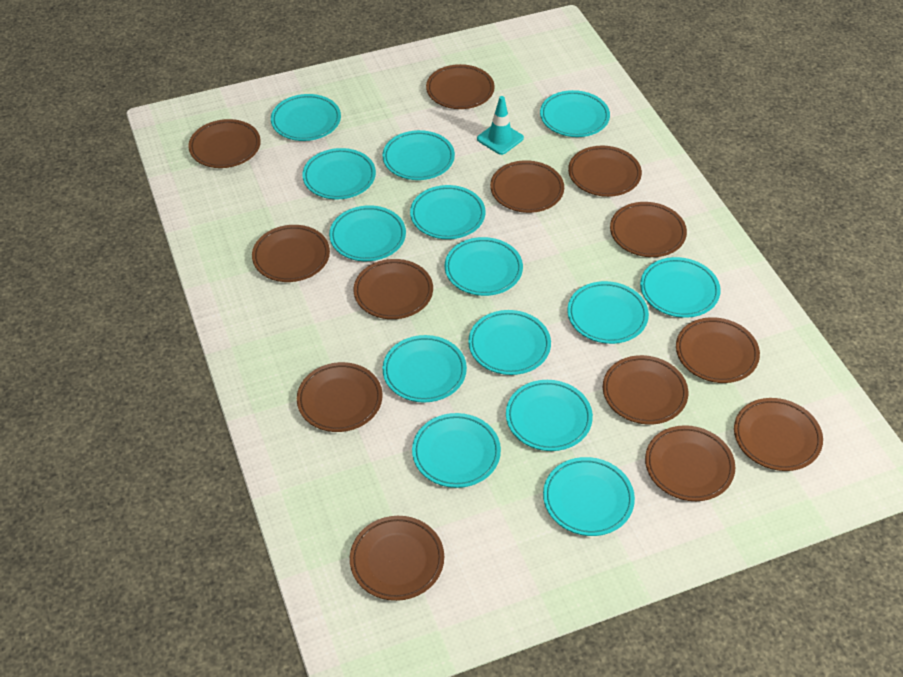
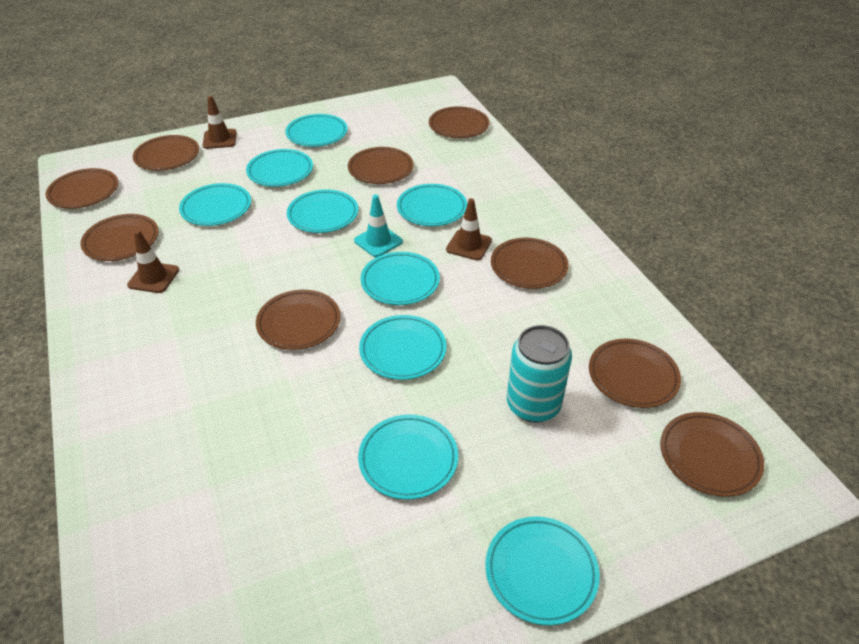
brown plate: 13 -> 9
brown traffic cone: 0 -> 3
turquoise can: 0 -> 1
turquoise plate: 14 -> 9

